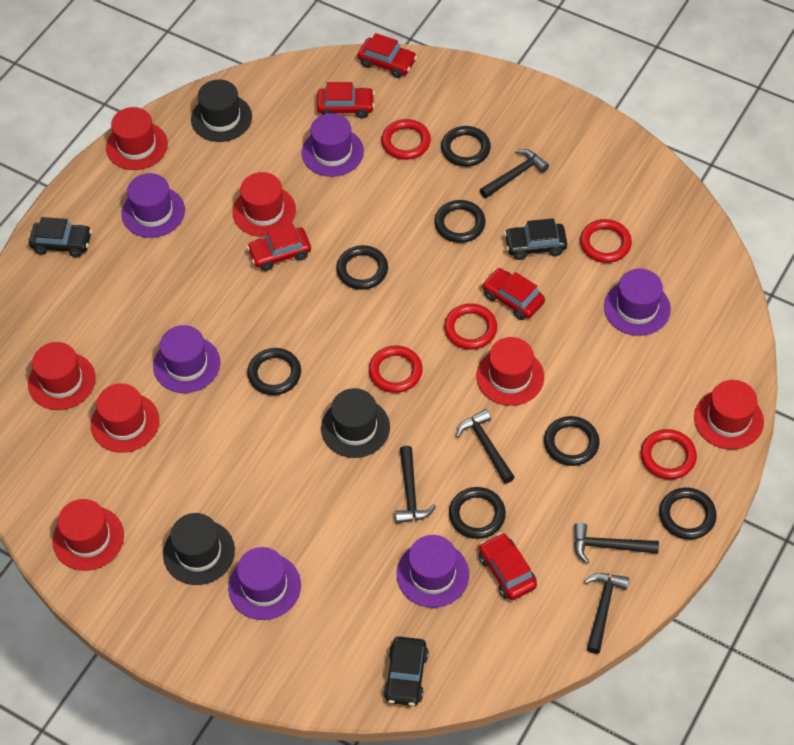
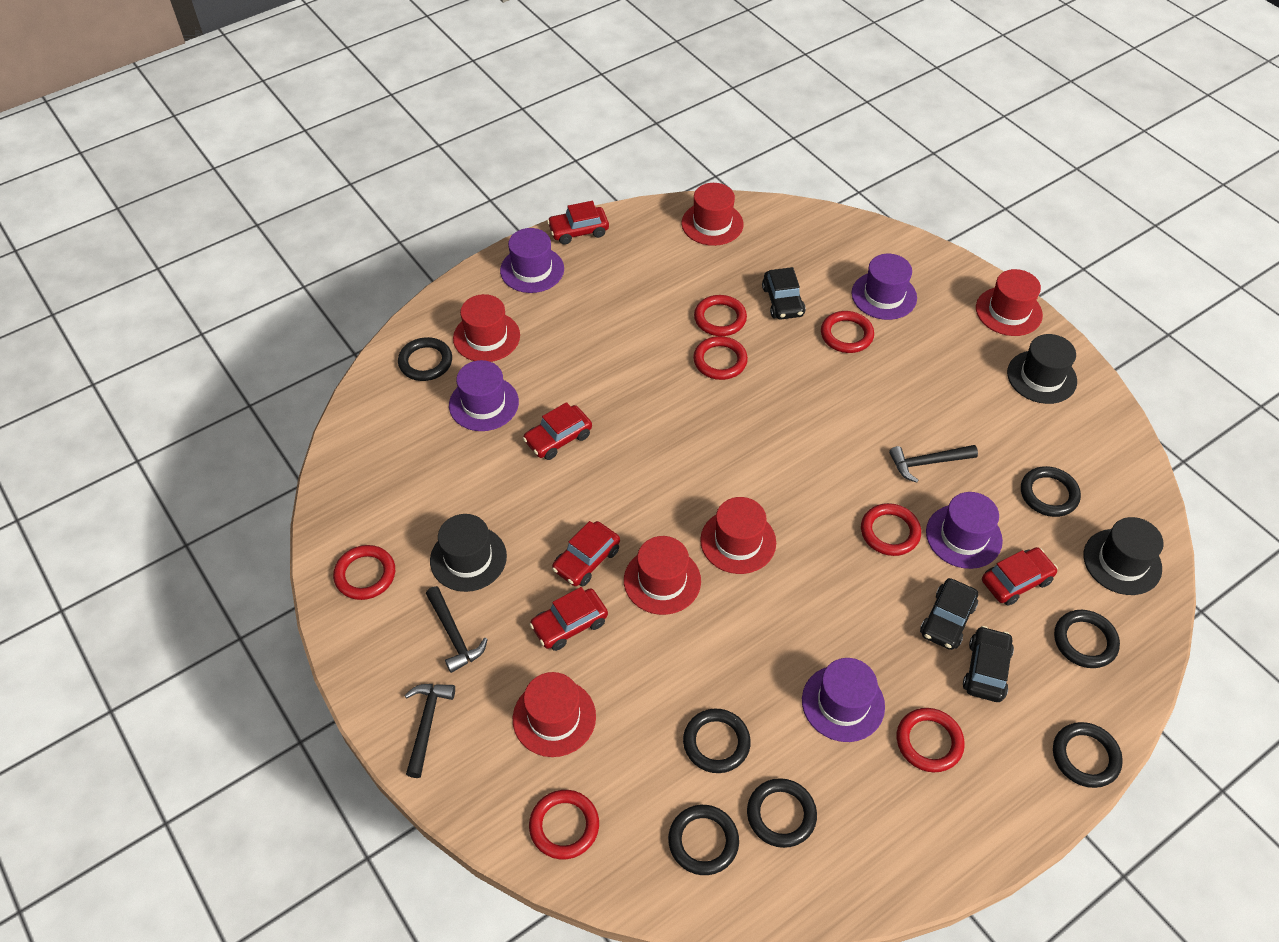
black hammer: 5 -> 3
purple hat: 6 -> 5
red hat: 7 -> 6
red ring: 5 -> 7

